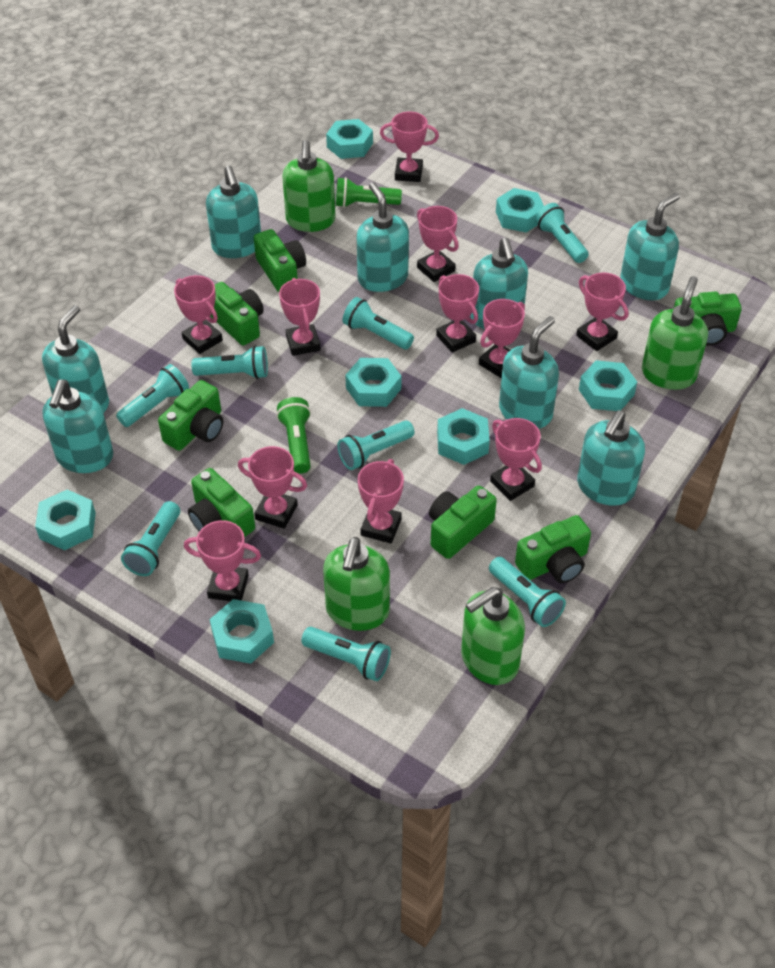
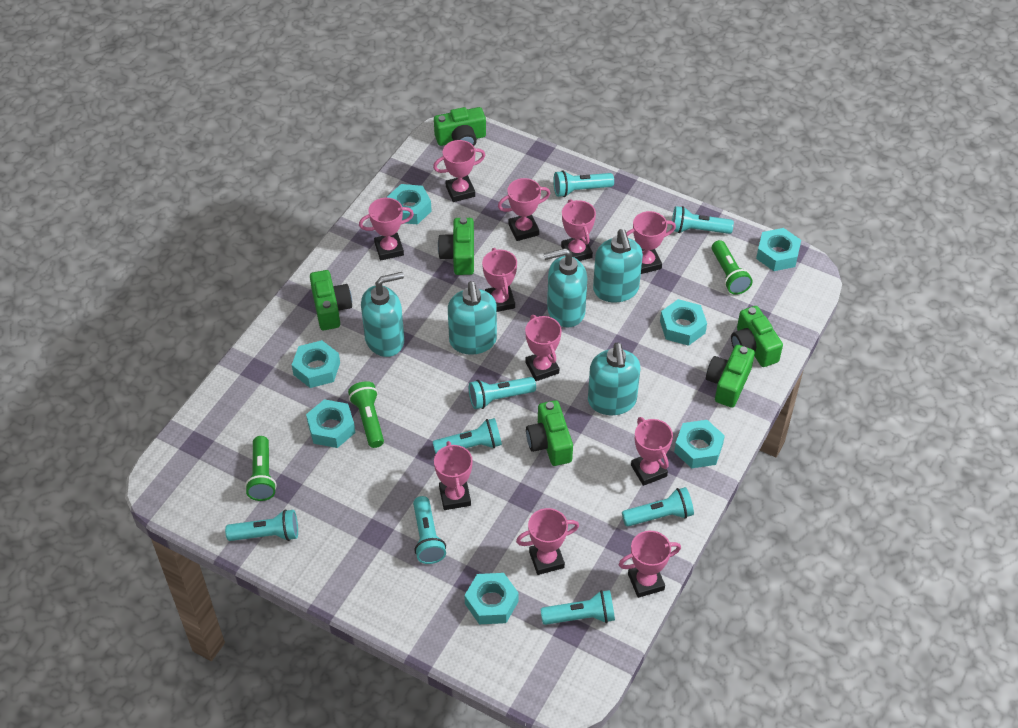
green camera: 7 -> 6
green flashlight: 2 -> 3
green soap dispenser: 4 -> 0
turquoise soap dispenser: 8 -> 5

